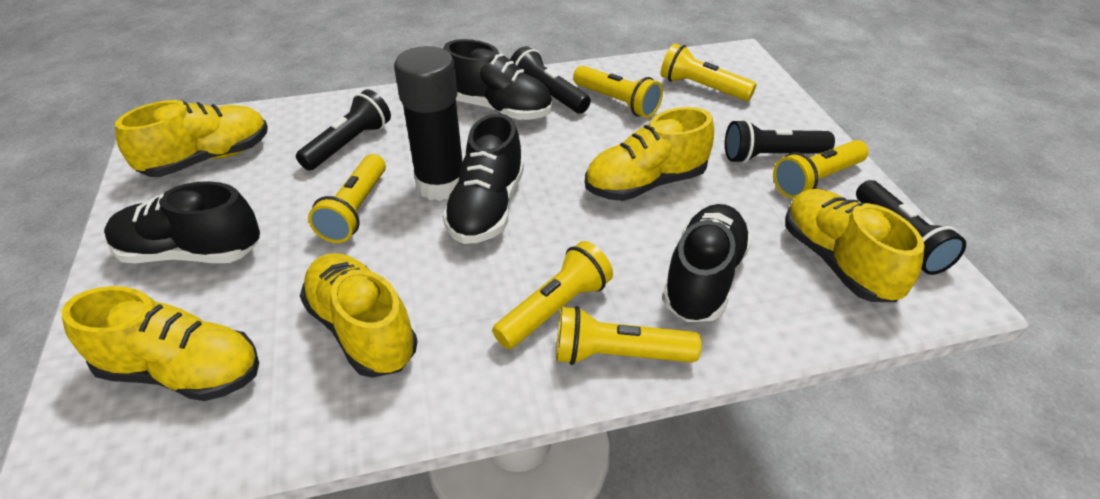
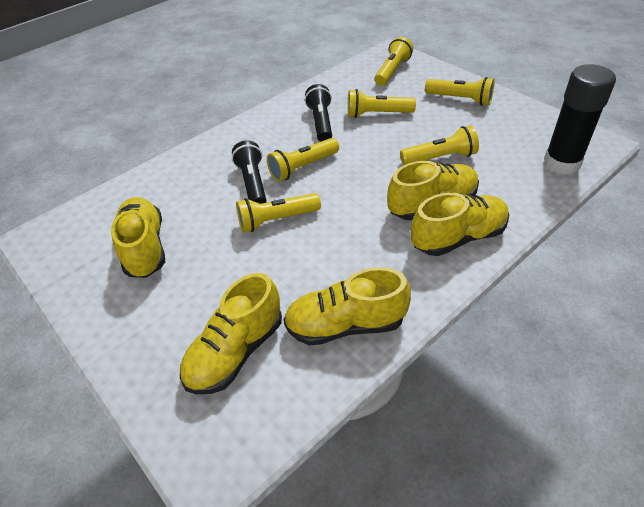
black flashlight: 4 -> 2
black shoe: 4 -> 0

